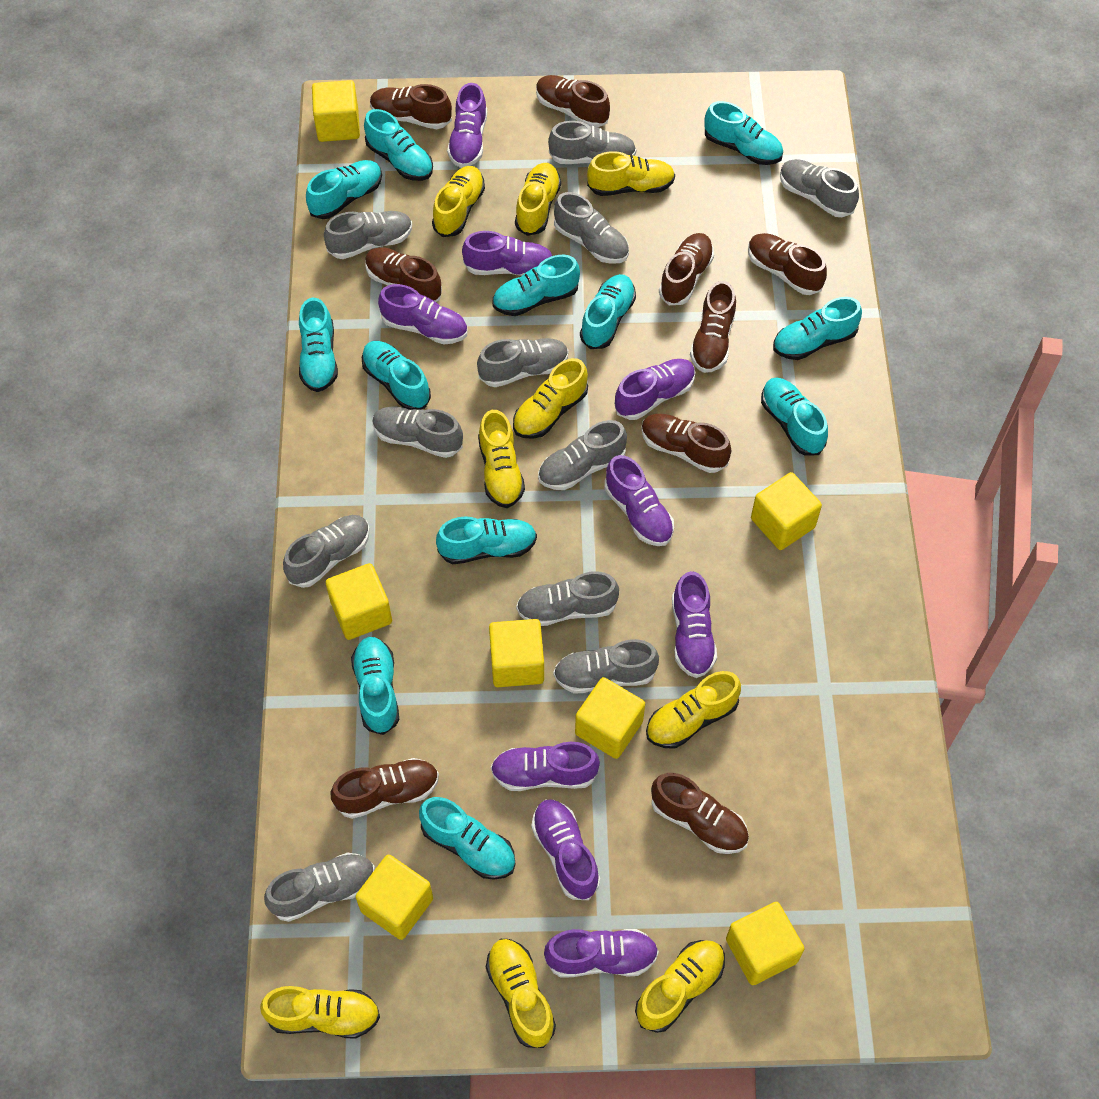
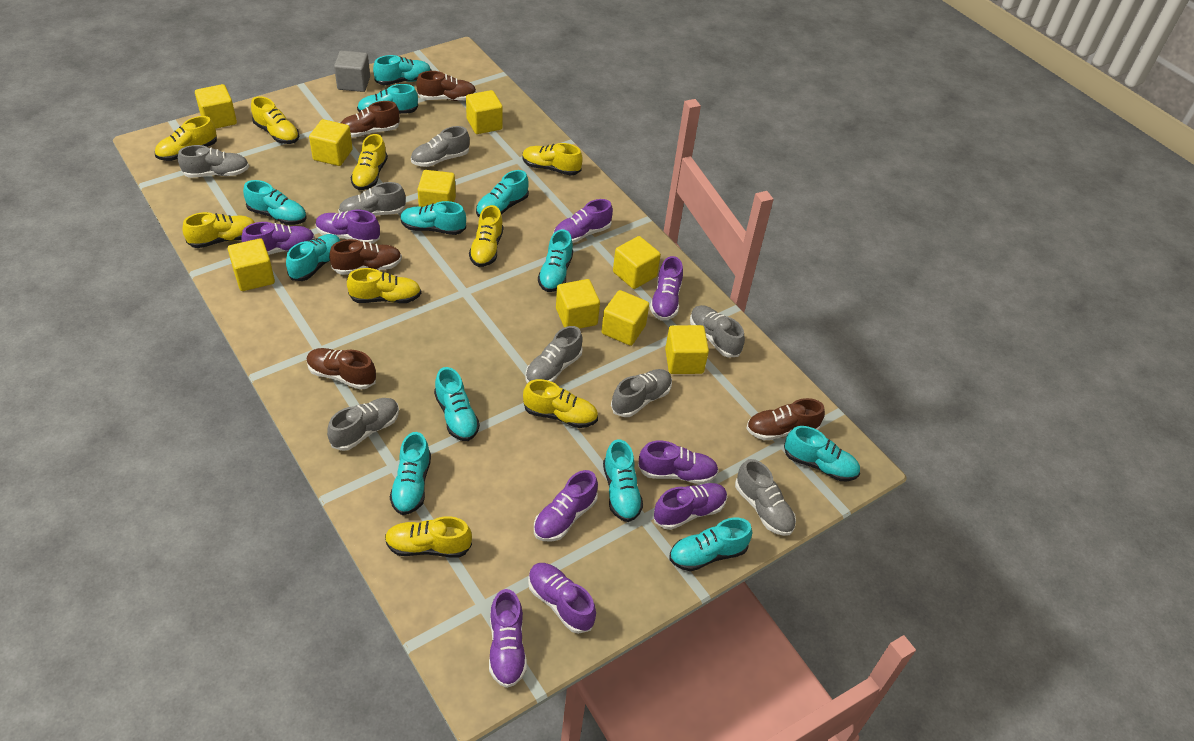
brown shoe: 9 -> 5
grey cube: 0 -> 1
grey shoe: 11 -> 8
yellow cube: 7 -> 9

